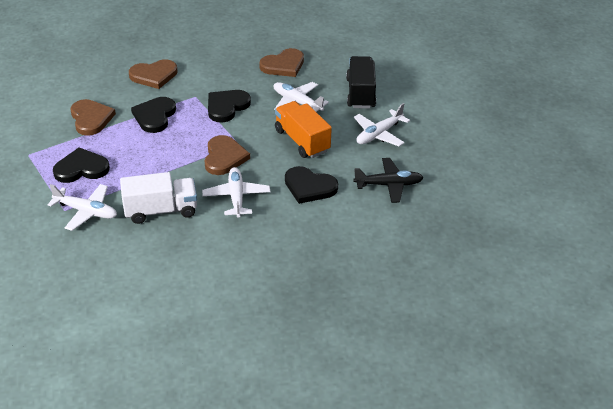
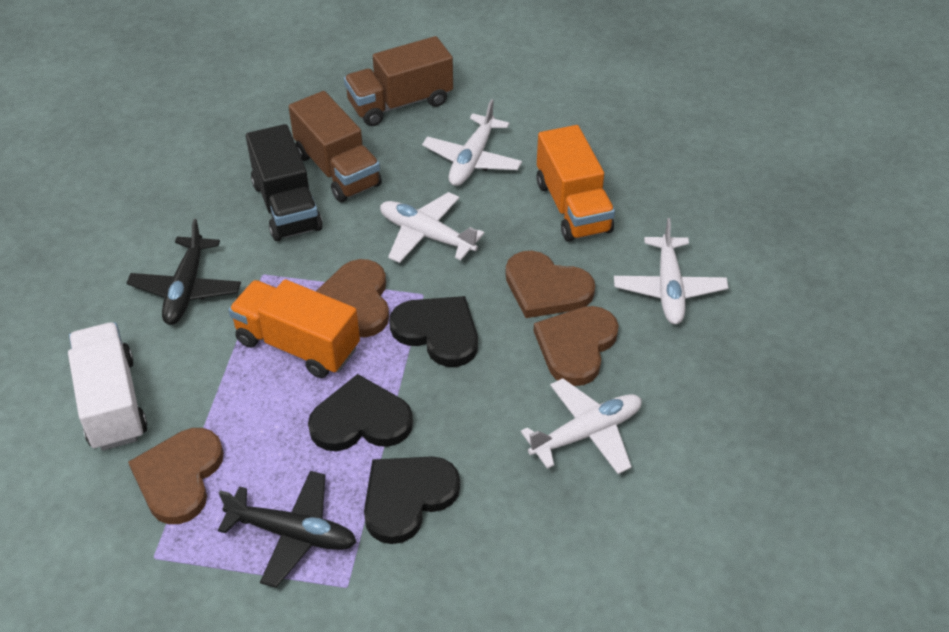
black heart: 4 -> 3
black plane: 1 -> 2
brown truck: 0 -> 2
orange truck: 1 -> 2

